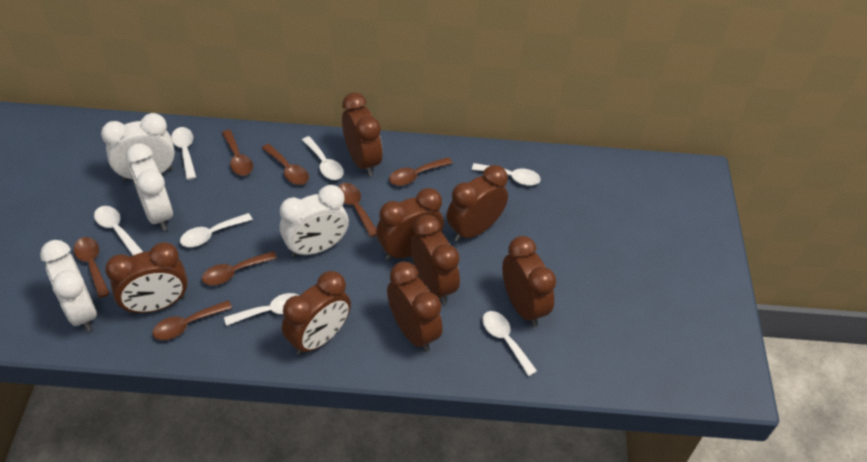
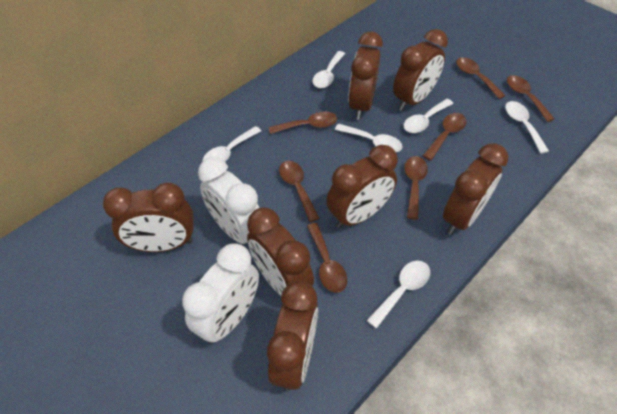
brown clock: 8 -> 7
white clock: 4 -> 2
white spoon: 7 -> 6

